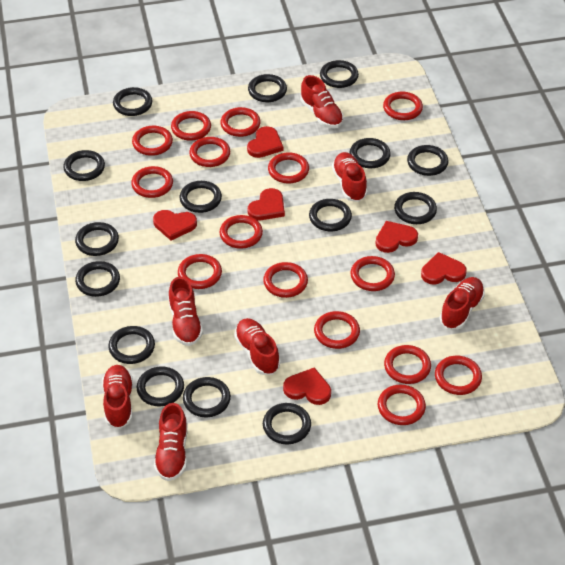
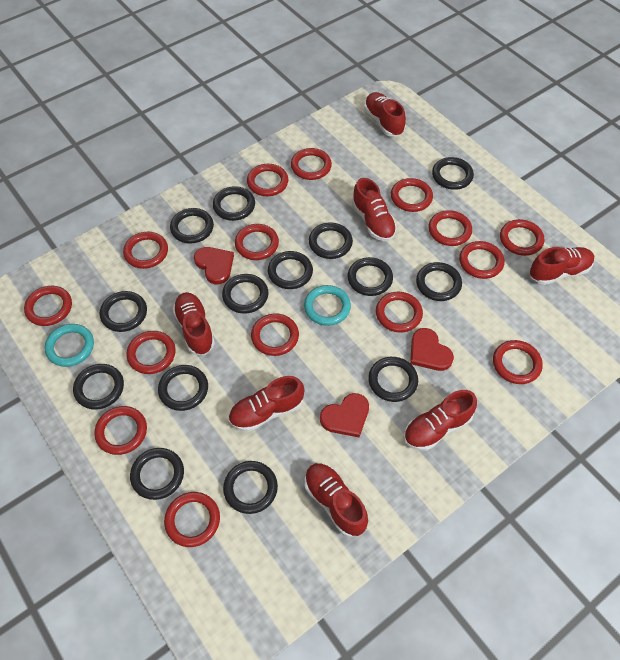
black ring: 15 -> 14
red heart: 6 -> 3
turquoise ring: 0 -> 2

